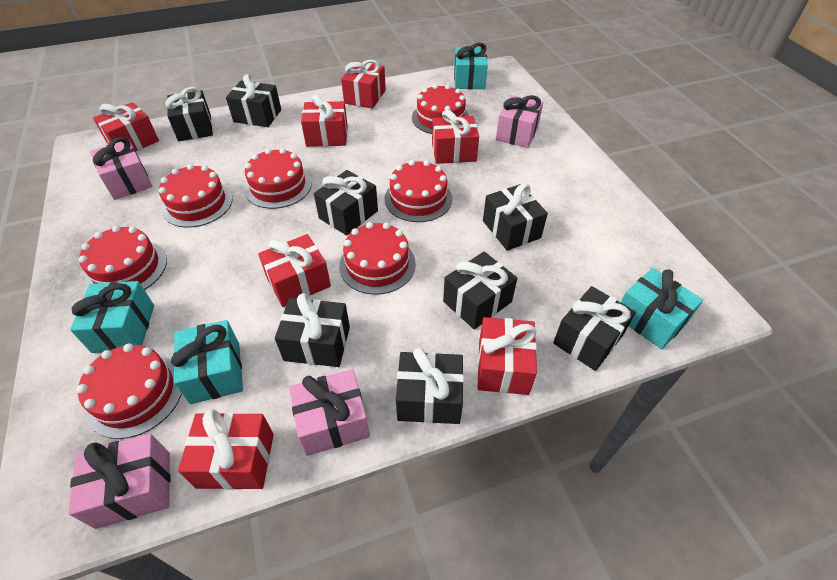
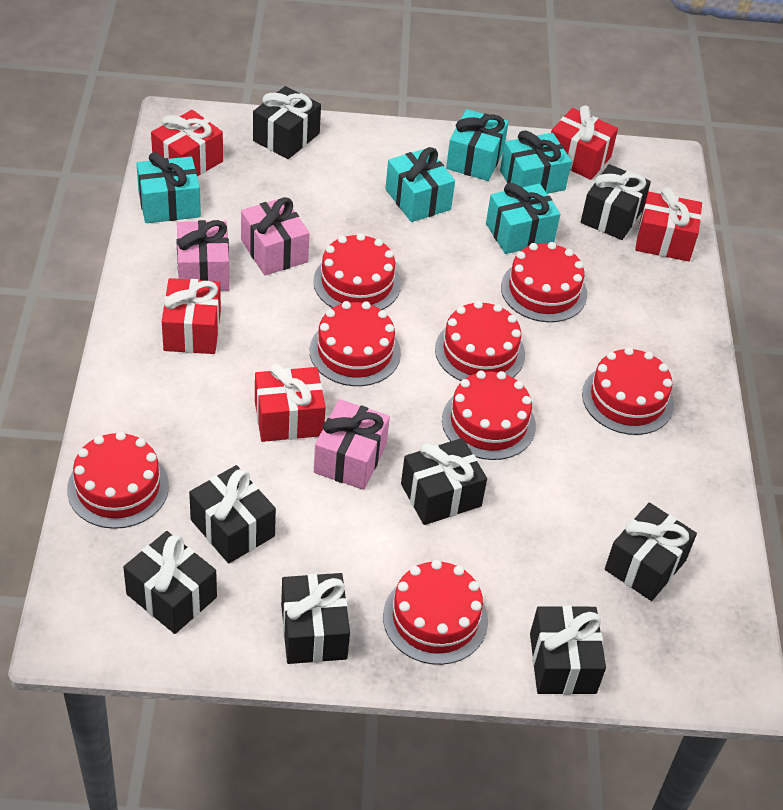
pink gift: 4 -> 3
red cake: 7 -> 8
red gift: 7 -> 5
turquoise gift: 4 -> 5

